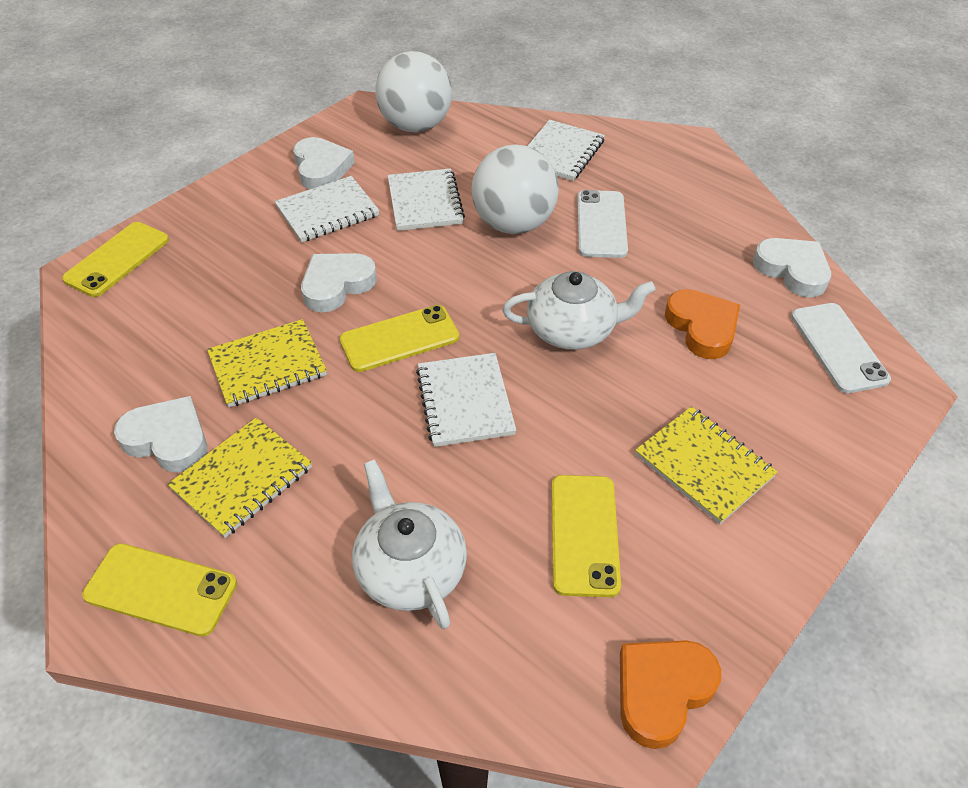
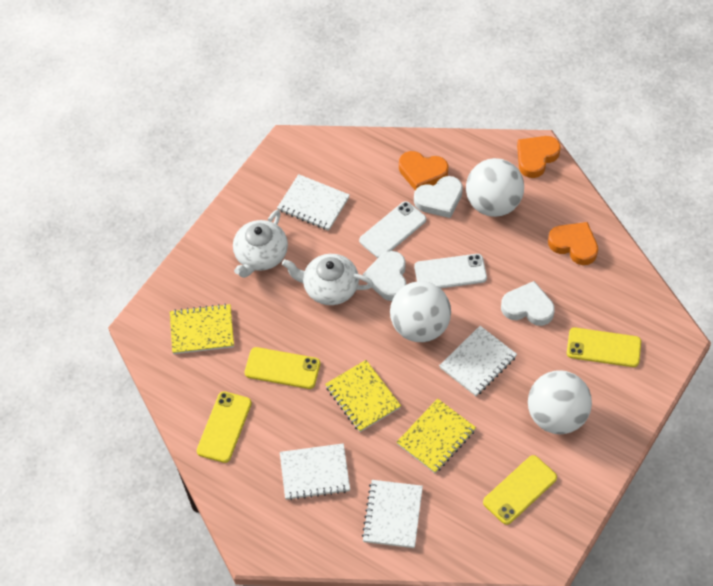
orange heart: 2 -> 3
white ball: 2 -> 3
white heart: 4 -> 3

